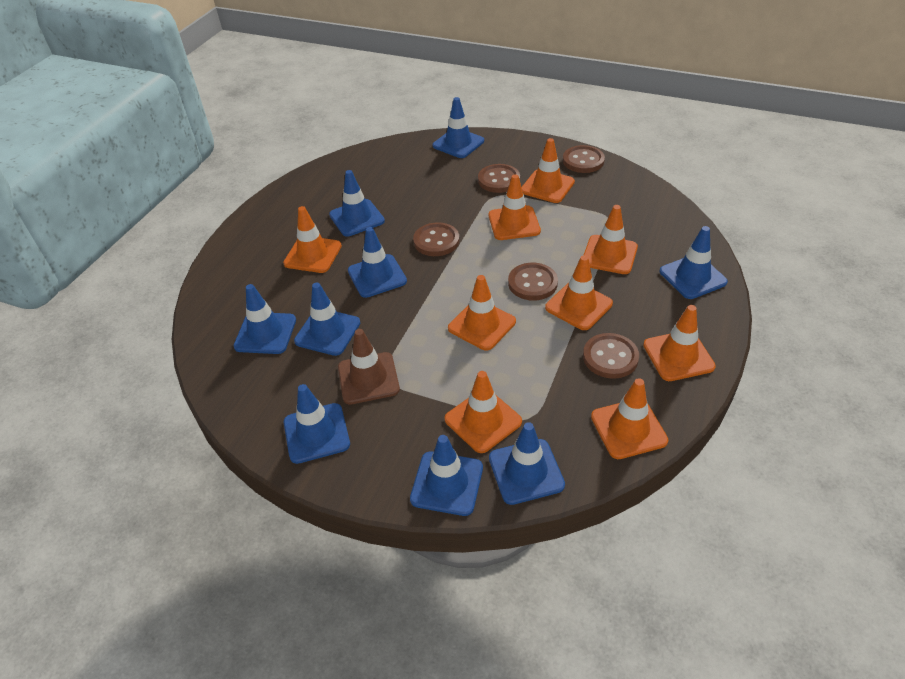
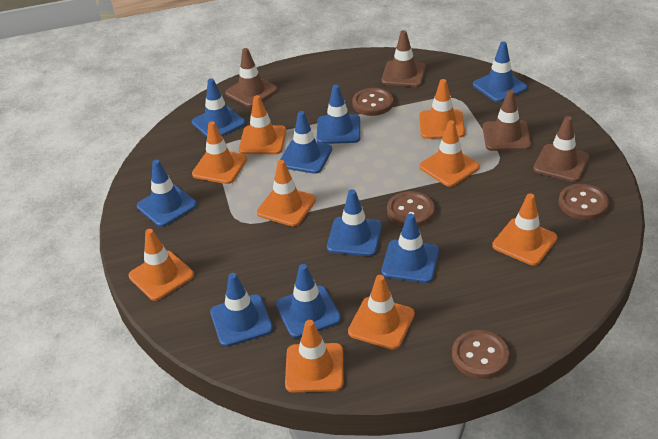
brown button: 5 -> 4
brown traffic cone: 1 -> 4

